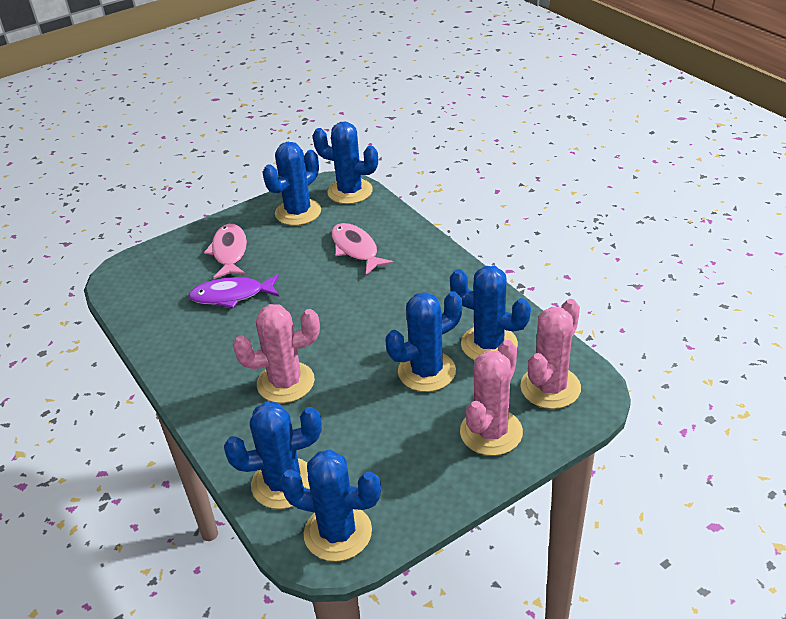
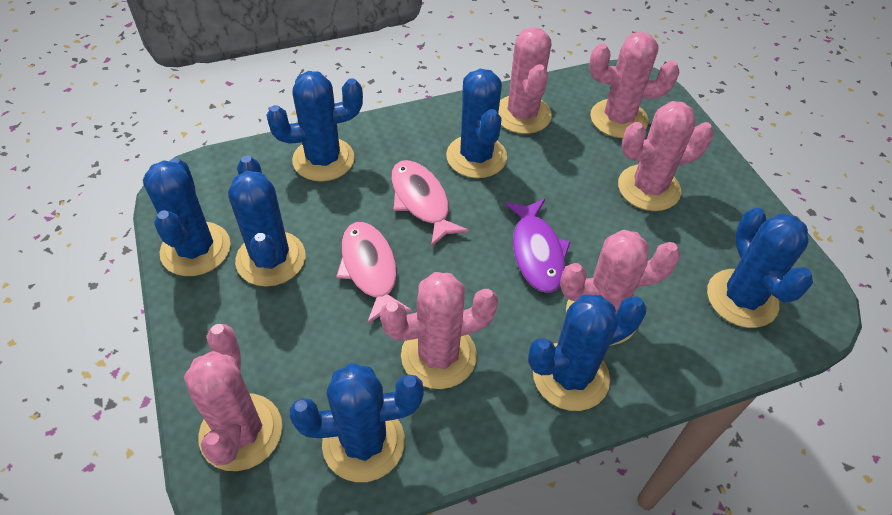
blue cactus: 6 -> 7
pink cactus: 3 -> 6

